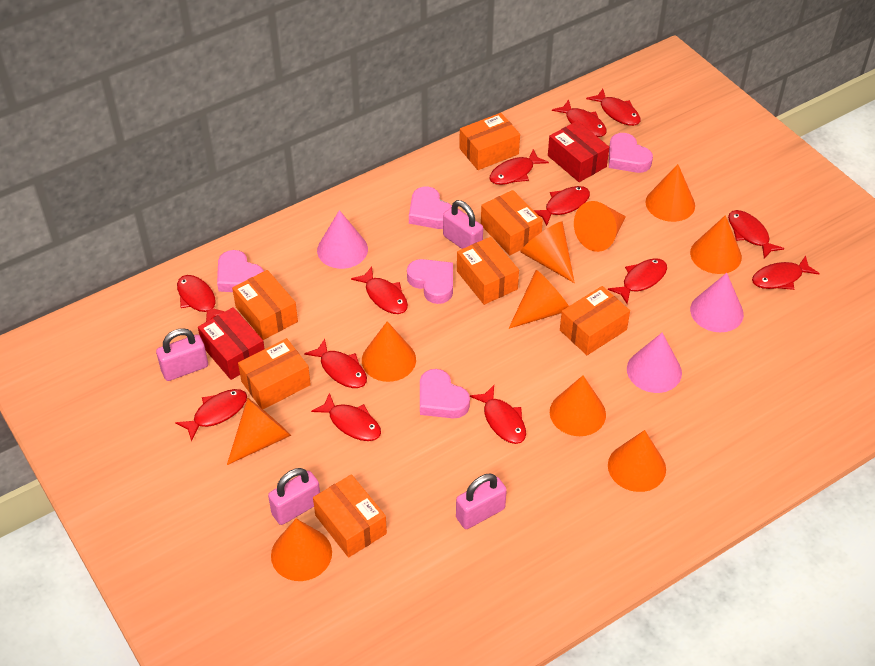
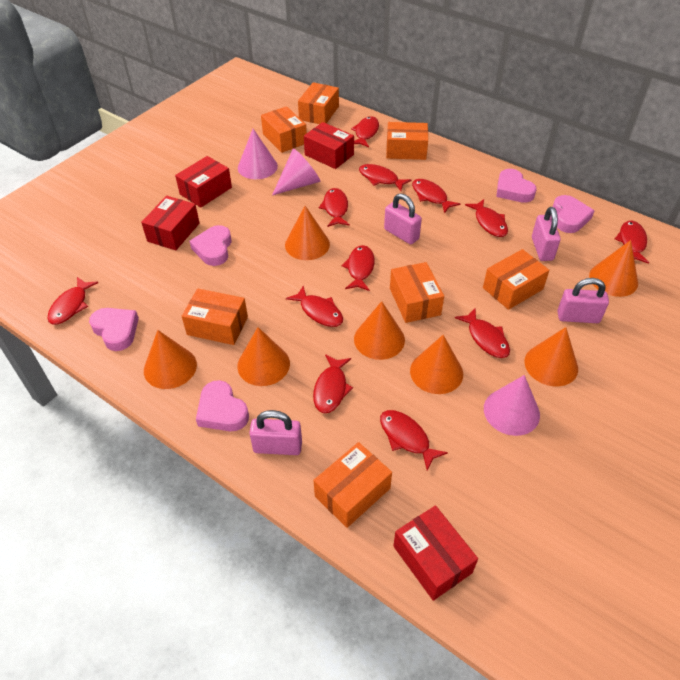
orange cone: 10 -> 7
red box: 2 -> 4
red fish: 13 -> 12

